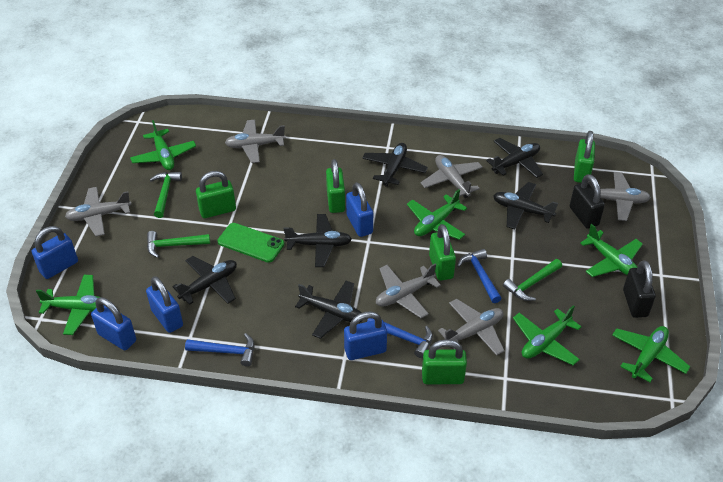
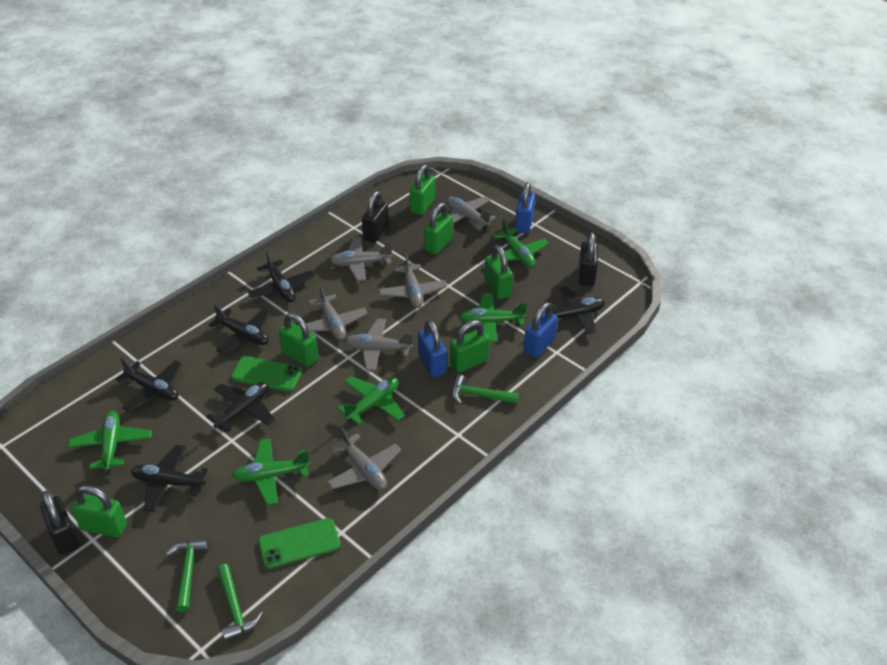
black padlock: 2 -> 3
blue hammer: 3 -> 0
blue padlock: 5 -> 3
green padlock: 5 -> 6
green phone: 1 -> 2
green plane: 6 -> 5

